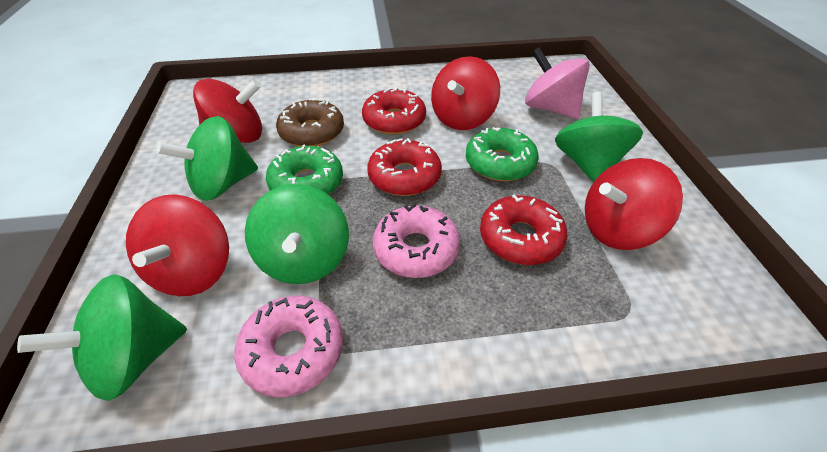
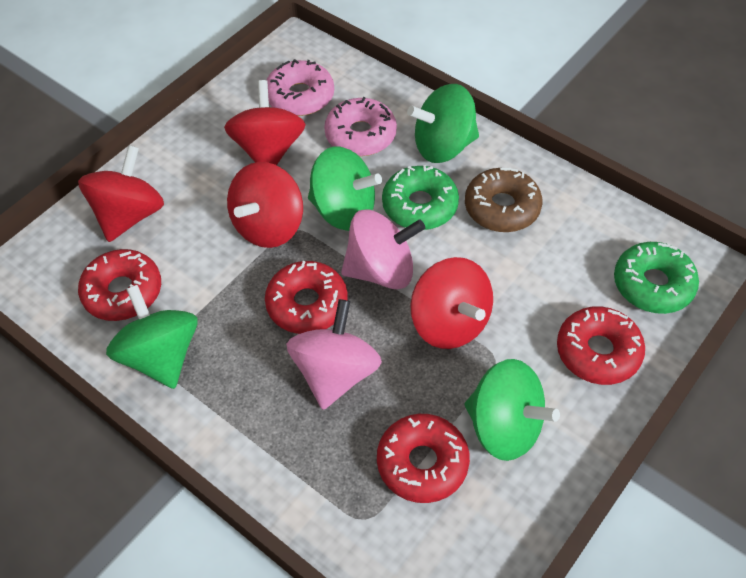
pink spinning top: 1 -> 2
red donut: 3 -> 4

